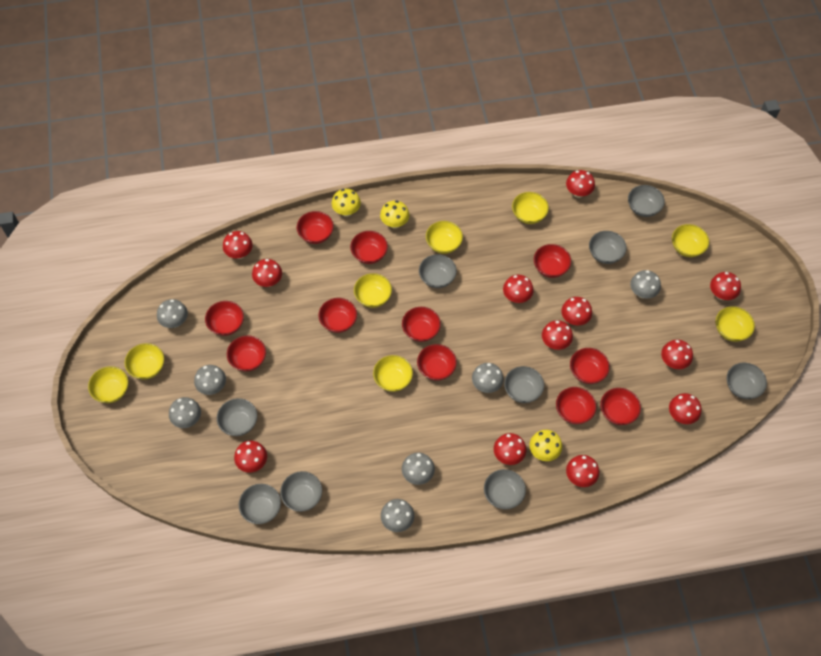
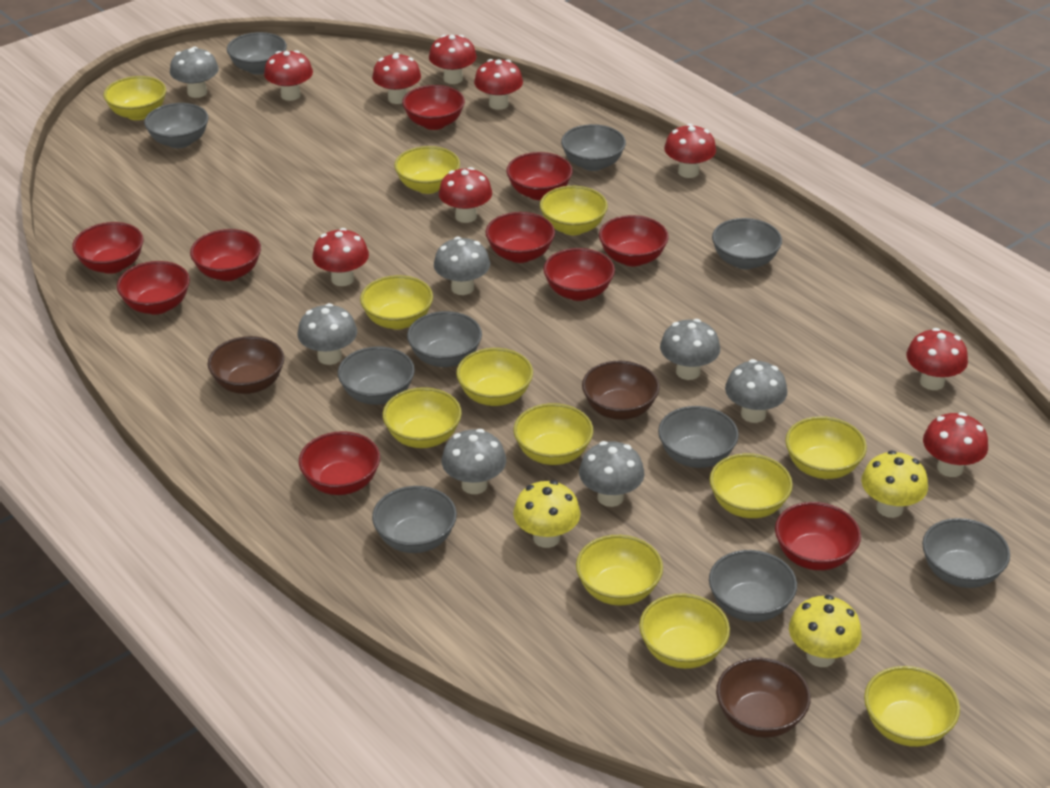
brown bowl: 0 -> 3
grey bowl: 9 -> 10
red bowl: 11 -> 10
red mushroom: 12 -> 9
yellow bowl: 8 -> 12

